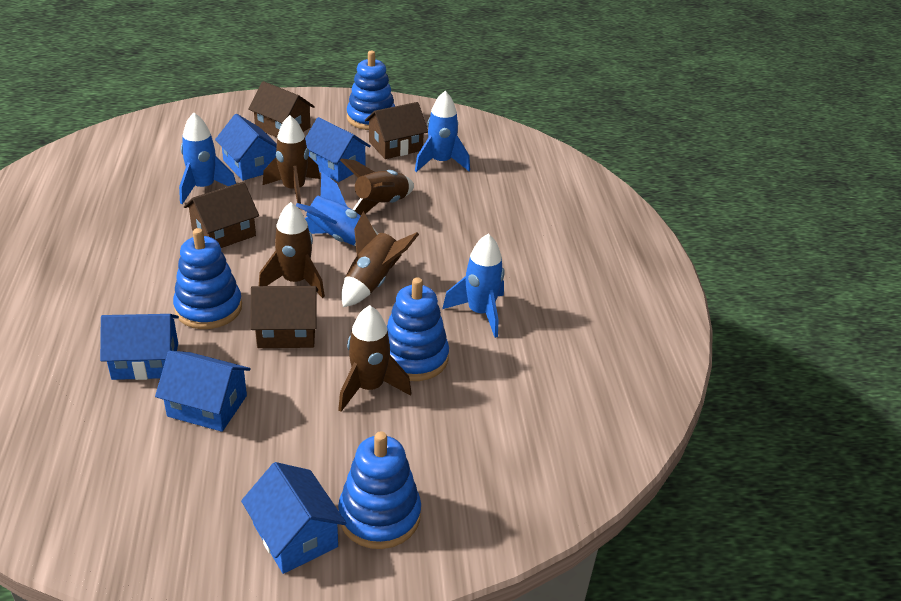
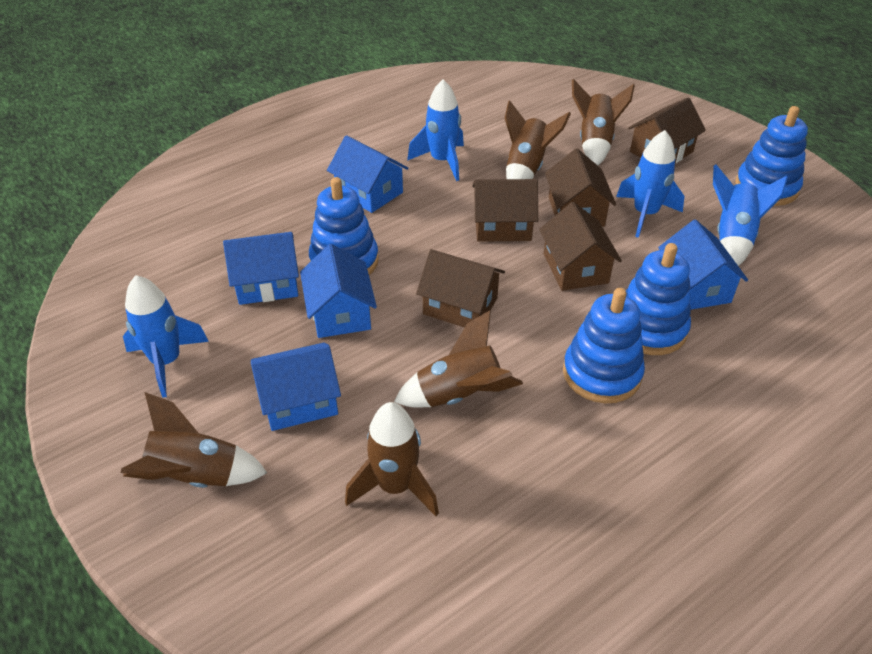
brown house: 4 -> 5

